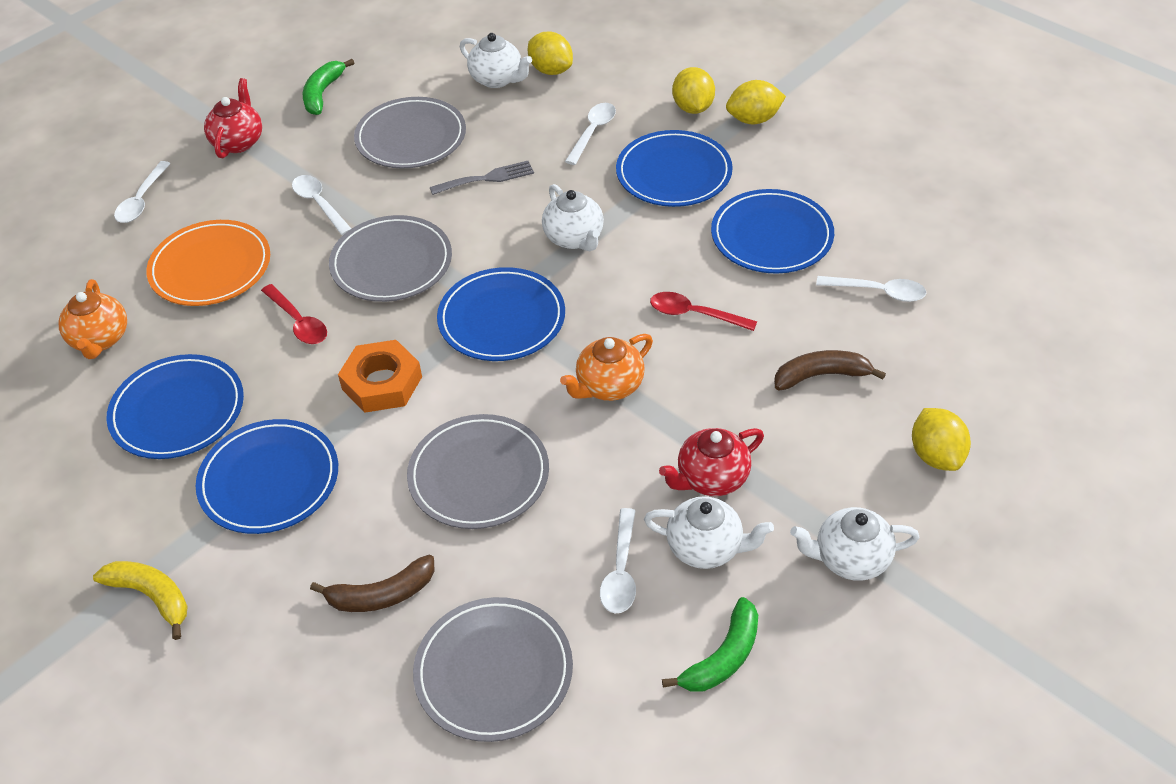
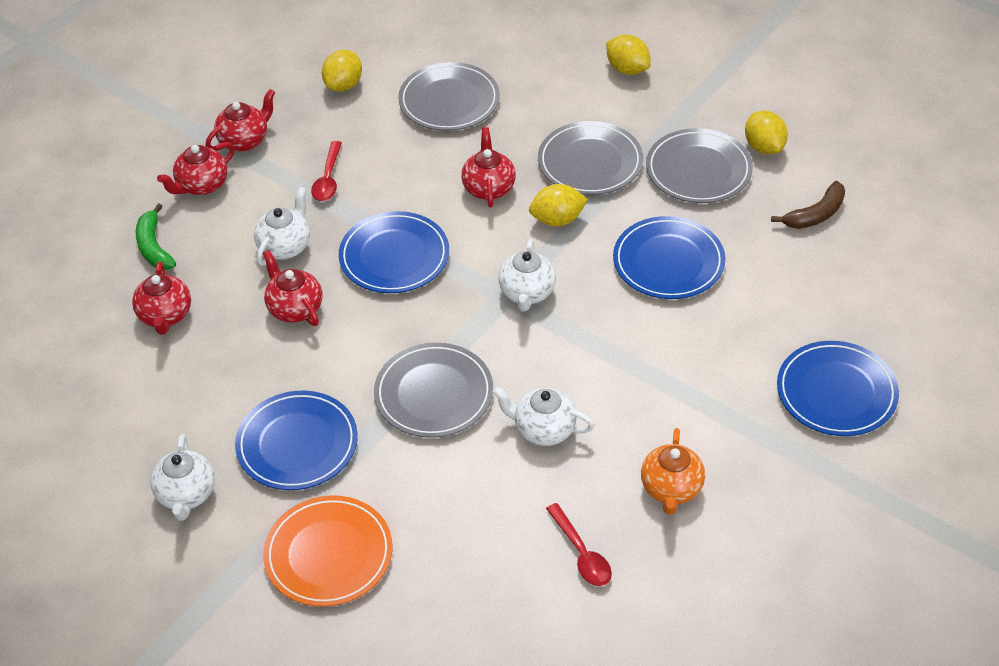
blue plate: 5 -> 4
brown banana: 2 -> 1
green banana: 2 -> 1
grey fork: 1 -> 0
orange nut: 1 -> 0
orange teapot: 2 -> 1
red teapot: 2 -> 5
white spoon: 5 -> 0
yellow banana: 1 -> 0

